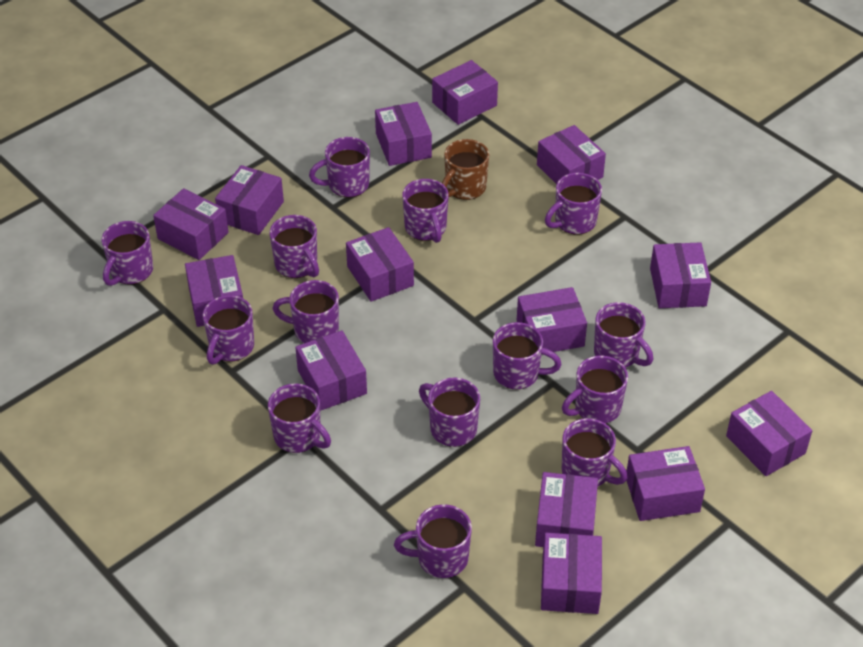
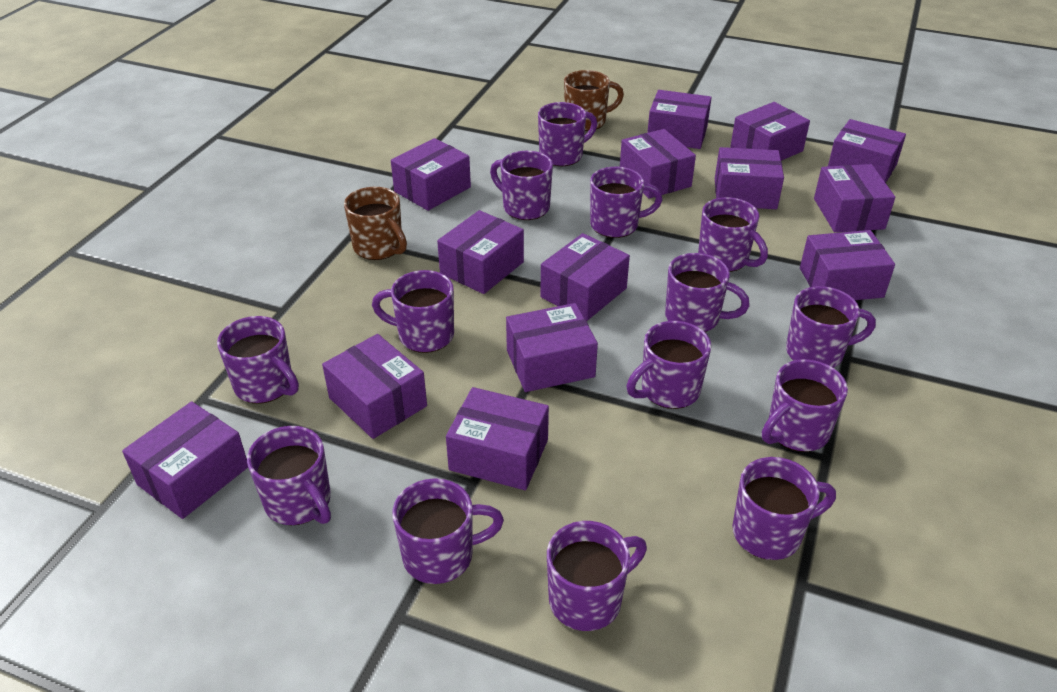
brown mug: 1 -> 2

